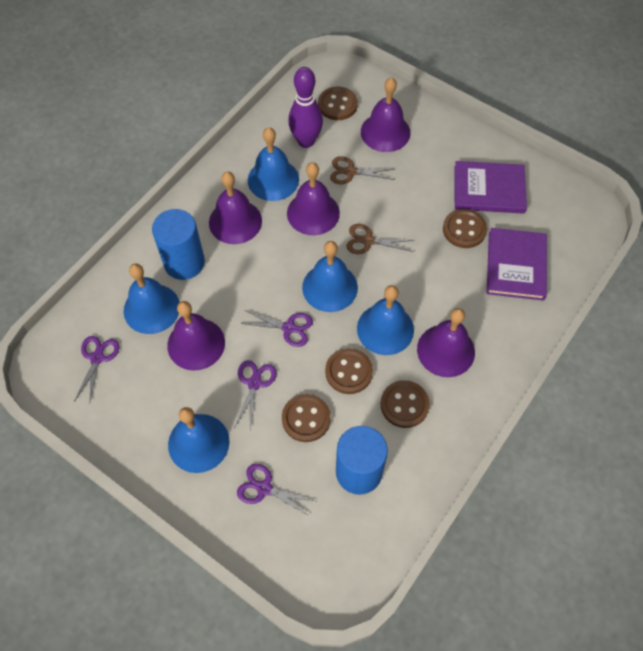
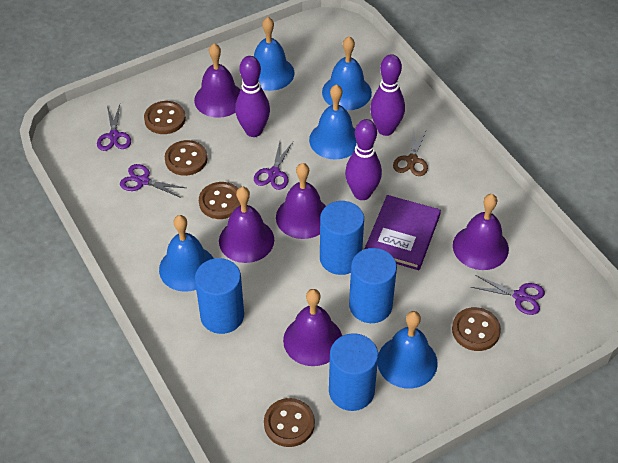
blue cylinder: 2 -> 4
brown scissors: 2 -> 1
purple book: 2 -> 1
purple bowling pin: 1 -> 3

